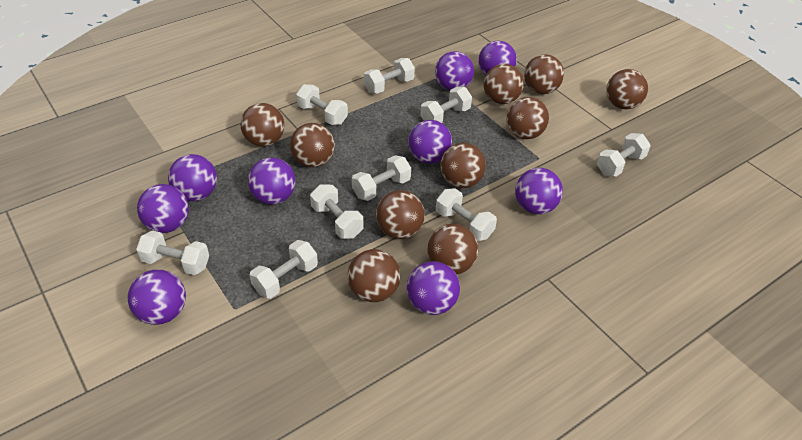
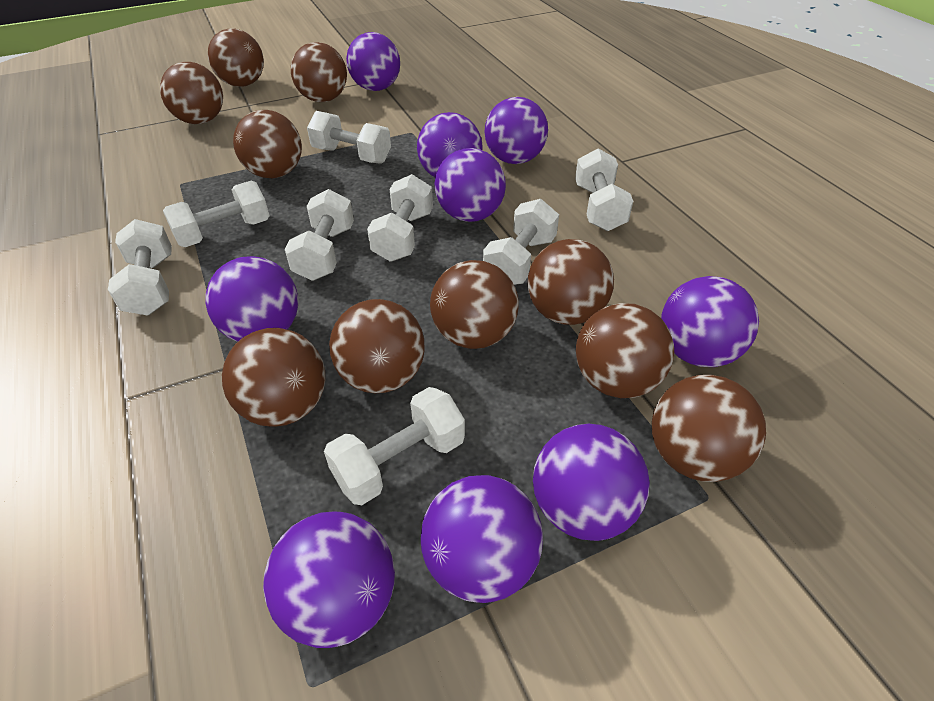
white dumbbell: 9 -> 8

